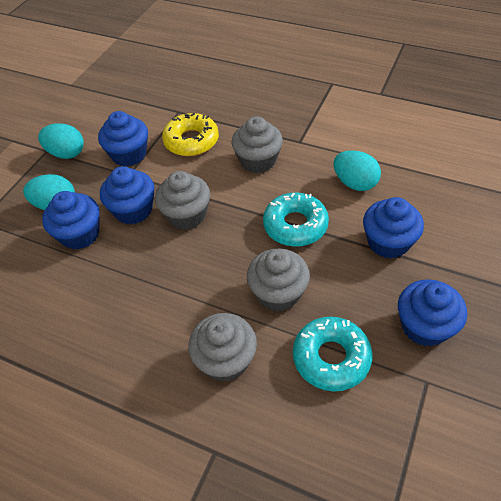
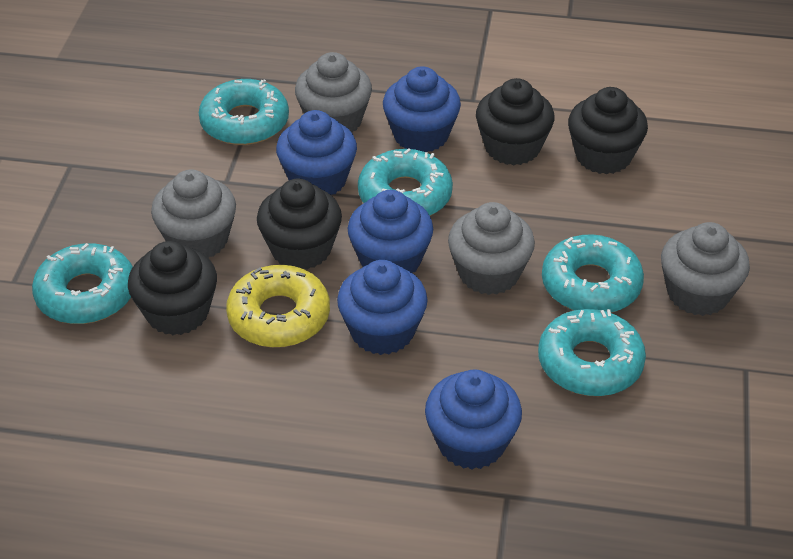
black cupcake: 0 -> 4
turquoise donut: 2 -> 5
turquoise egg: 3 -> 0

